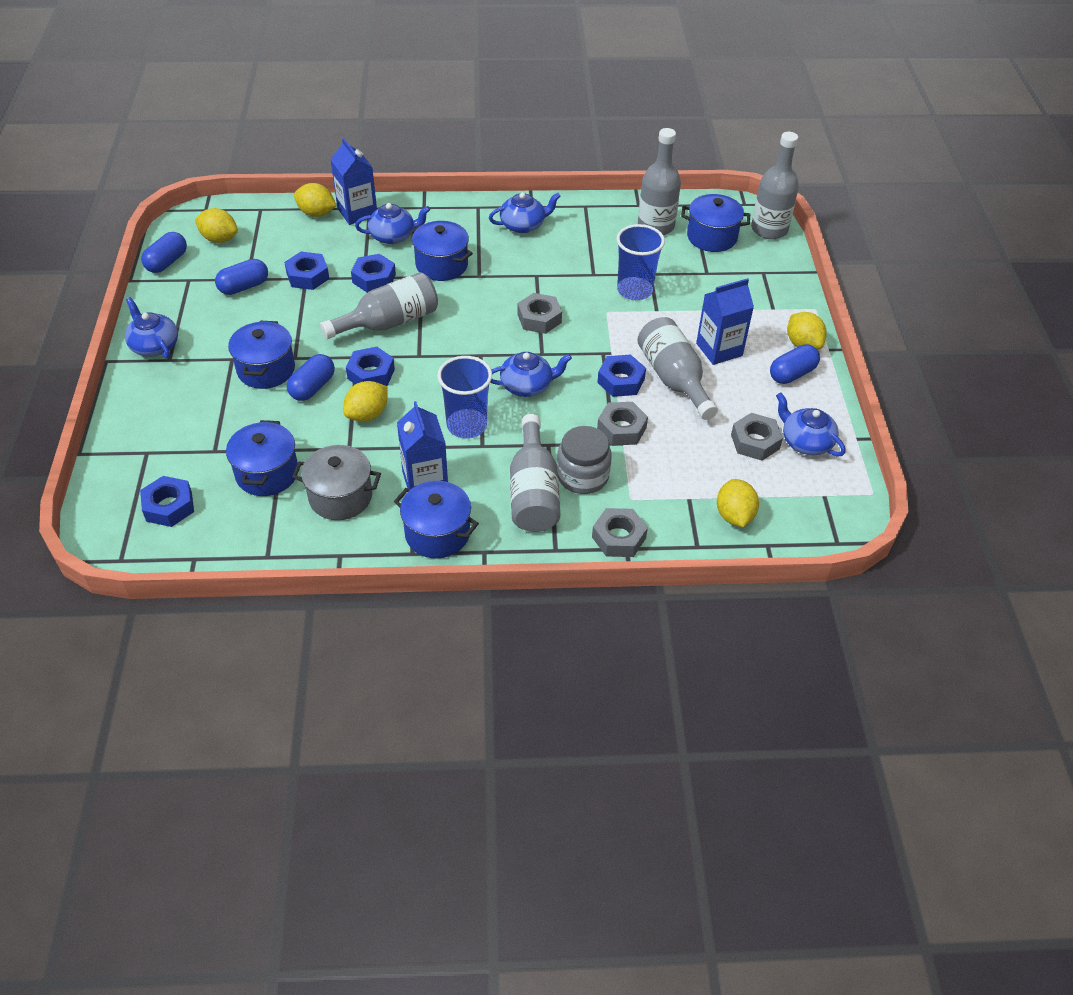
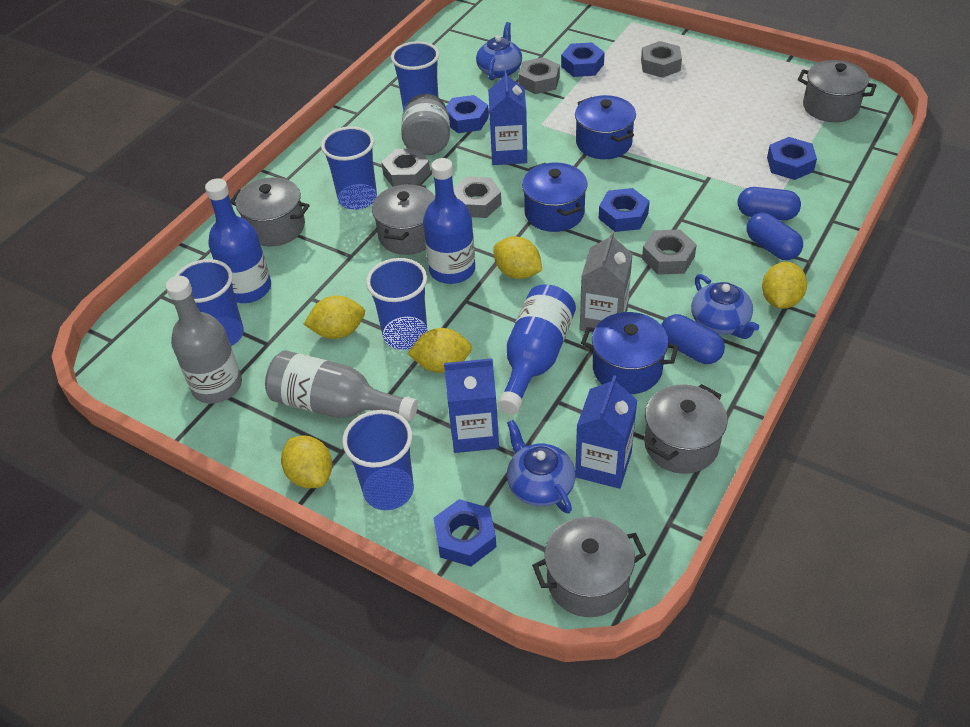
blue bottle: 0 -> 3
blue capsule: 4 -> 3
blue cup: 2 -> 5
blue pot: 5 -> 3
blue teapot: 5 -> 3
grey bottle: 5 -> 2
grey carton: 0 -> 1
grey nut: 4 -> 5
grey pot: 1 -> 5

